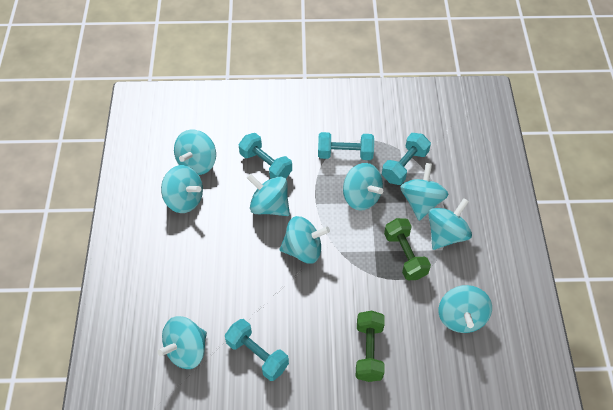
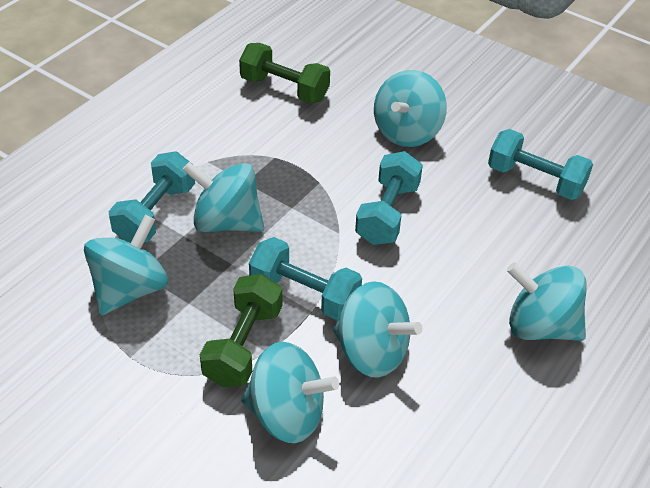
turquoise spinning top: 9 -> 6

